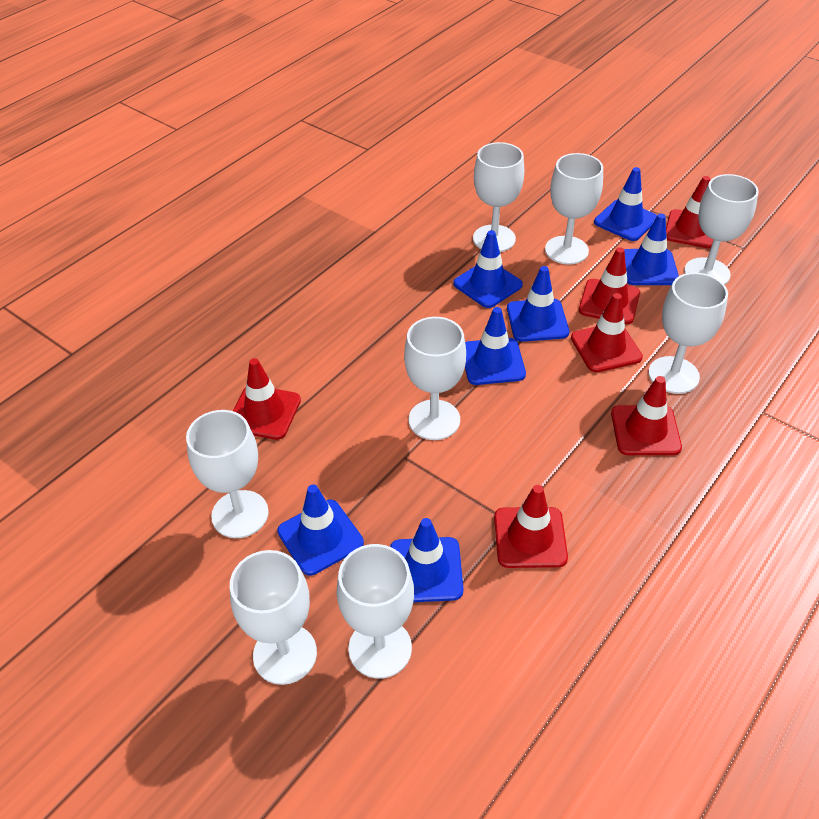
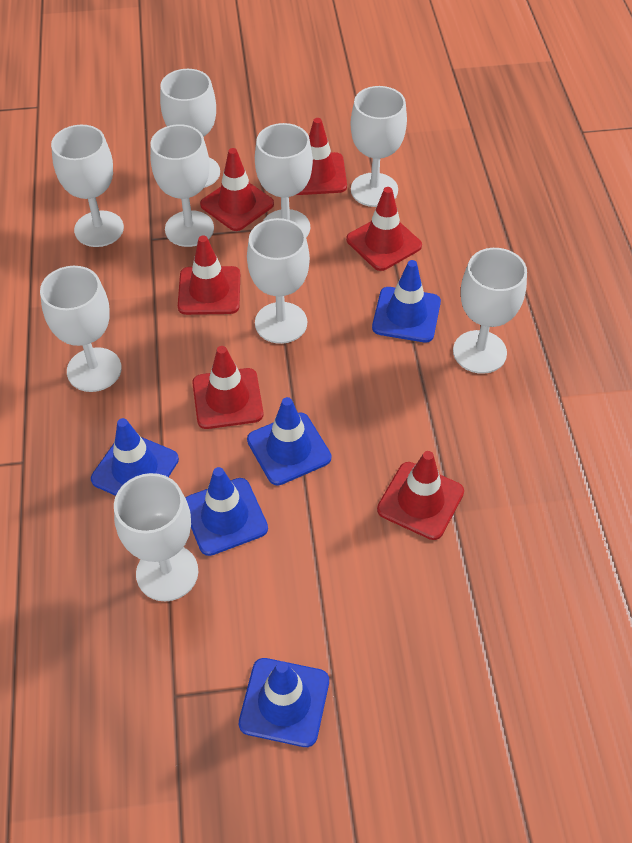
blue traffic cone: 7 -> 5
white goblet: 8 -> 9

